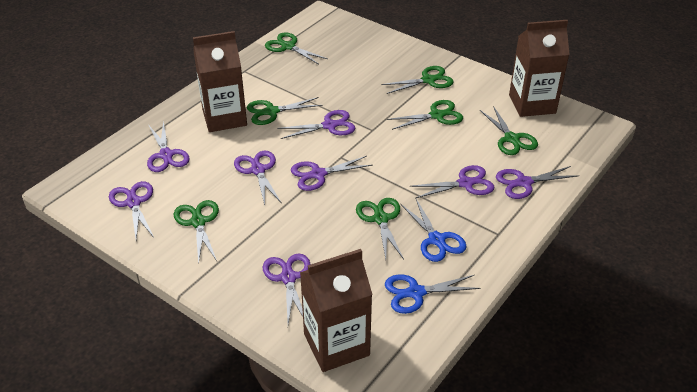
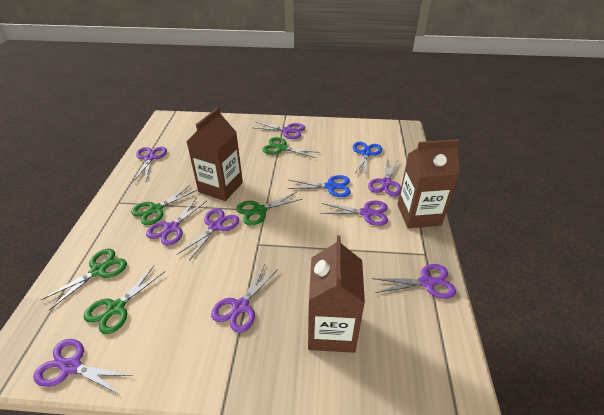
green scissors: 7 -> 5
purple scissors: 8 -> 9

